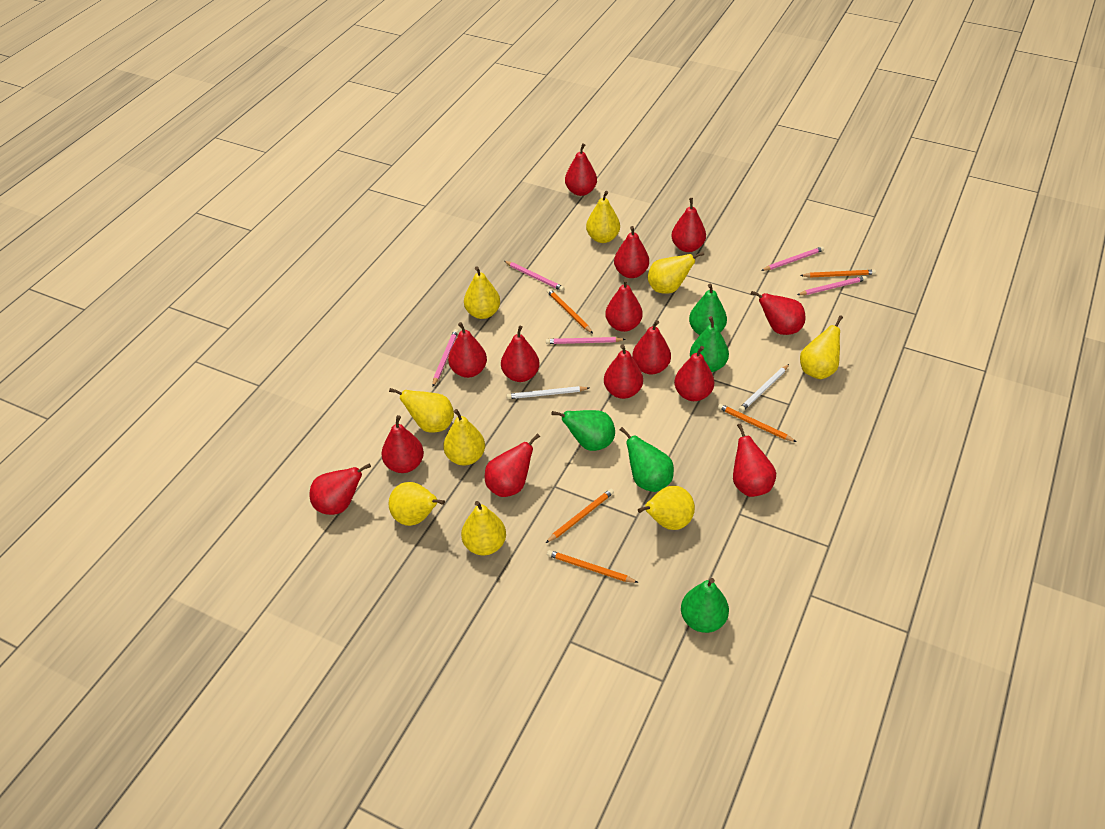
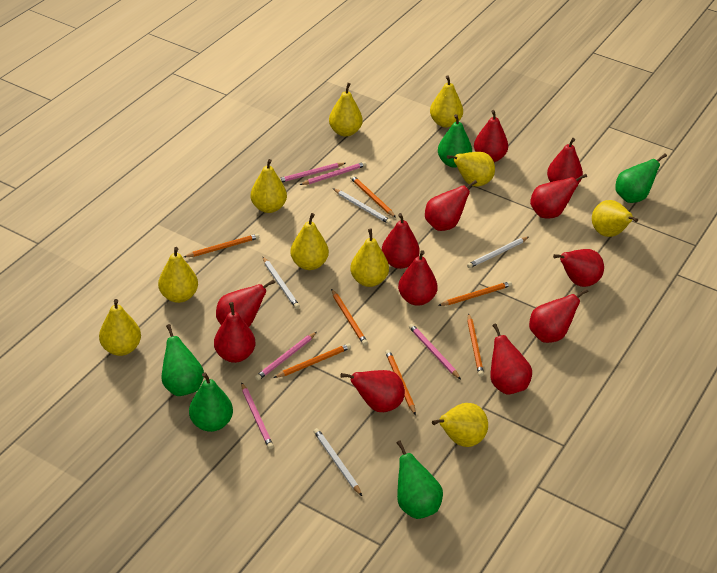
orange pencil: 5 -> 7
red pear: 14 -> 12
white pencil: 2 -> 4
yellow pear: 9 -> 10

